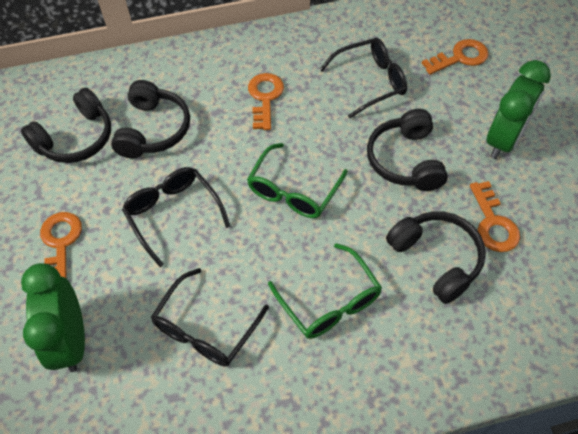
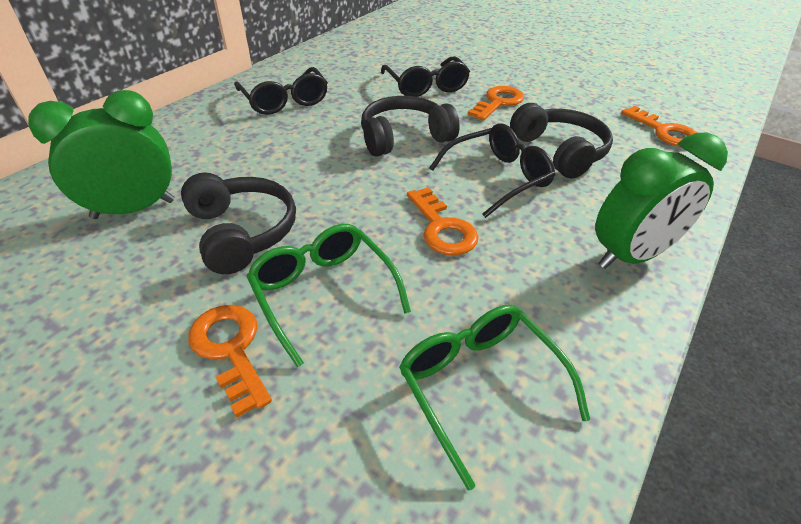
black headphones: 4 -> 3

